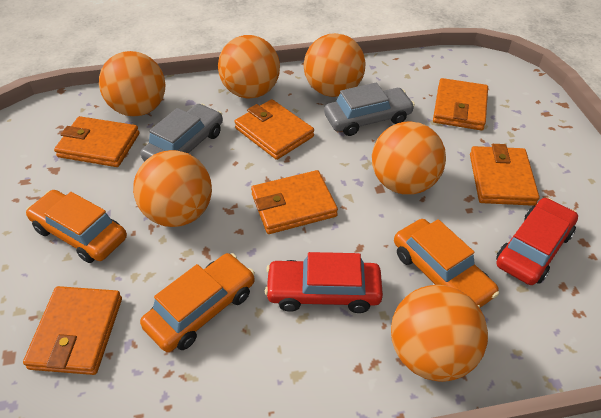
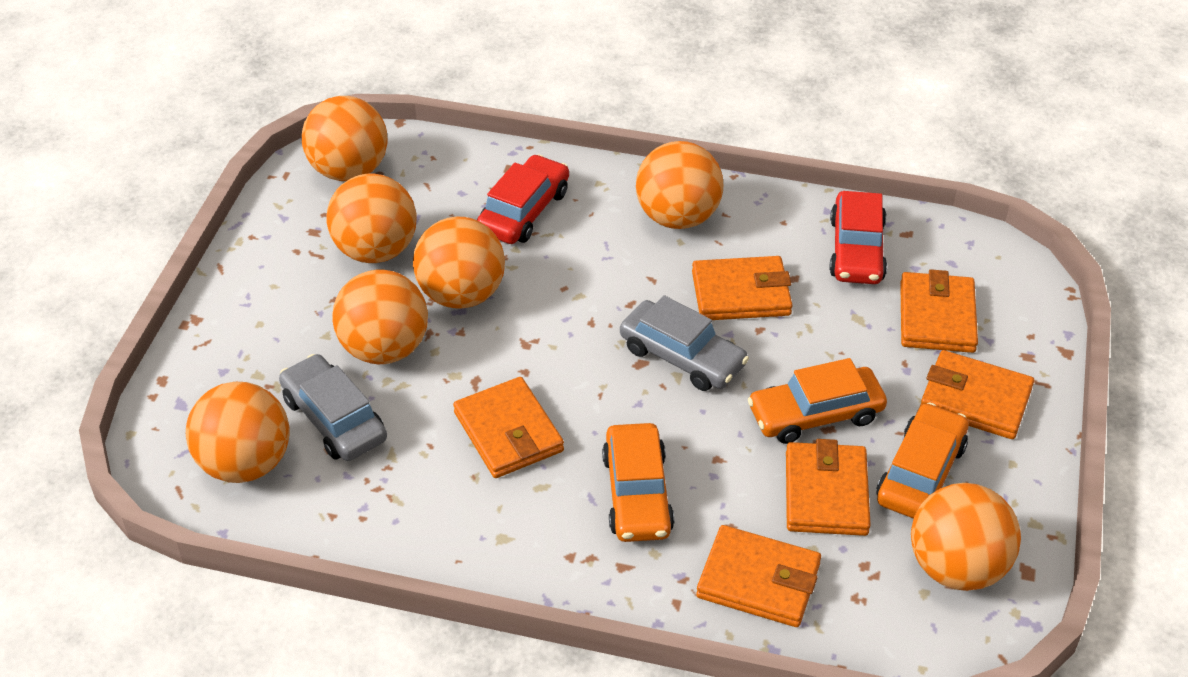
orange ball: 6 -> 7

